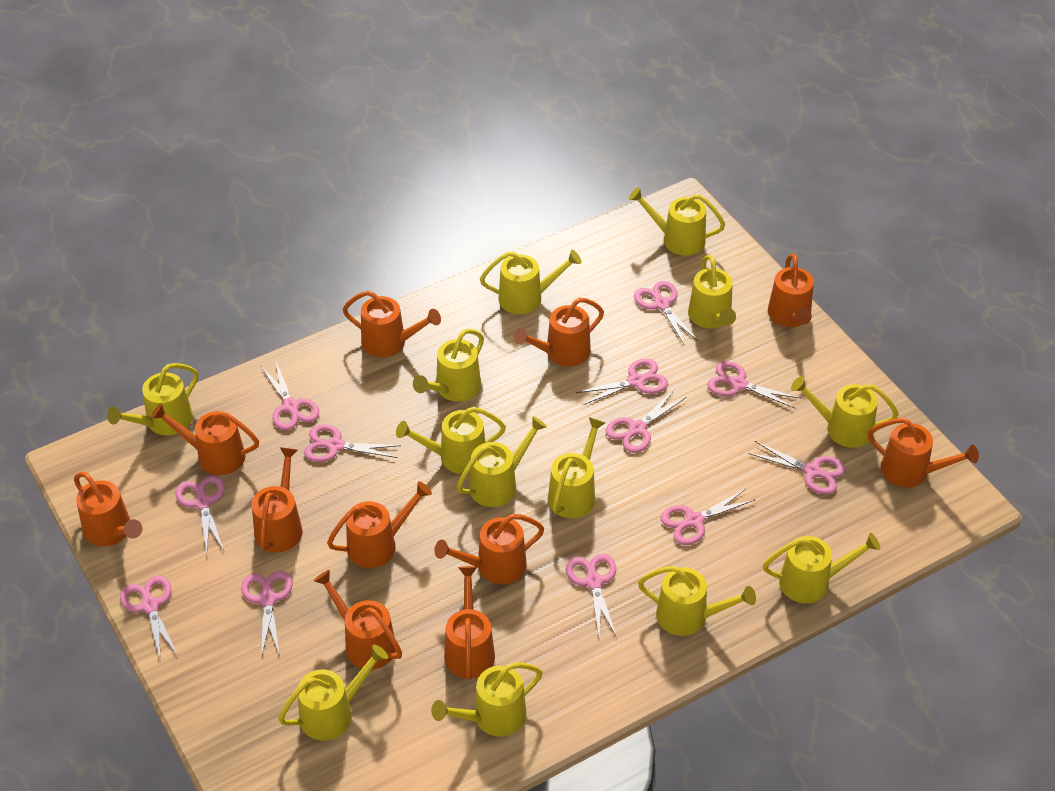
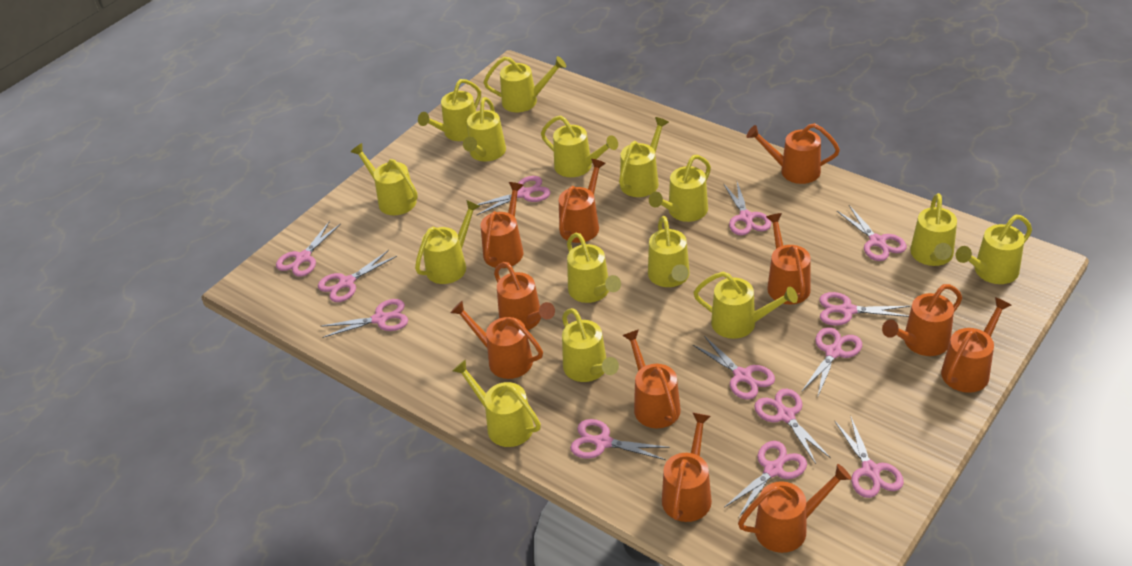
pink scissors: 12 -> 13
yellow watering can: 13 -> 15

